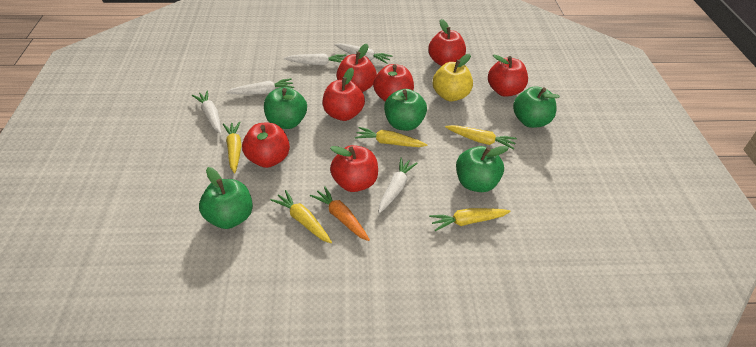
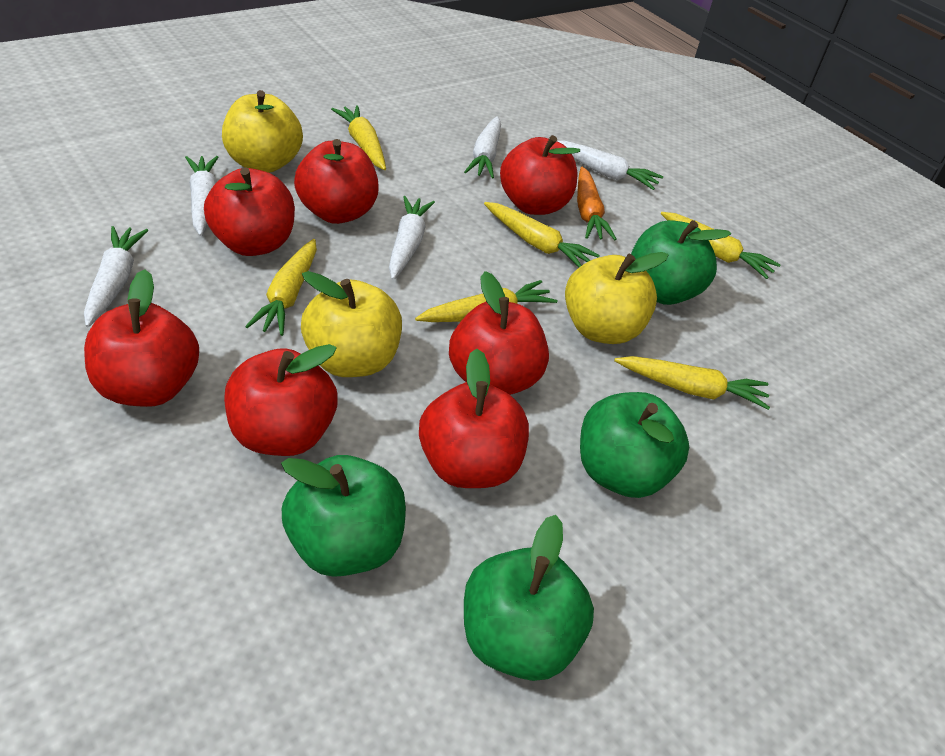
green apple: 5 -> 4
yellow apple: 1 -> 3
yellow carrot: 5 -> 6

